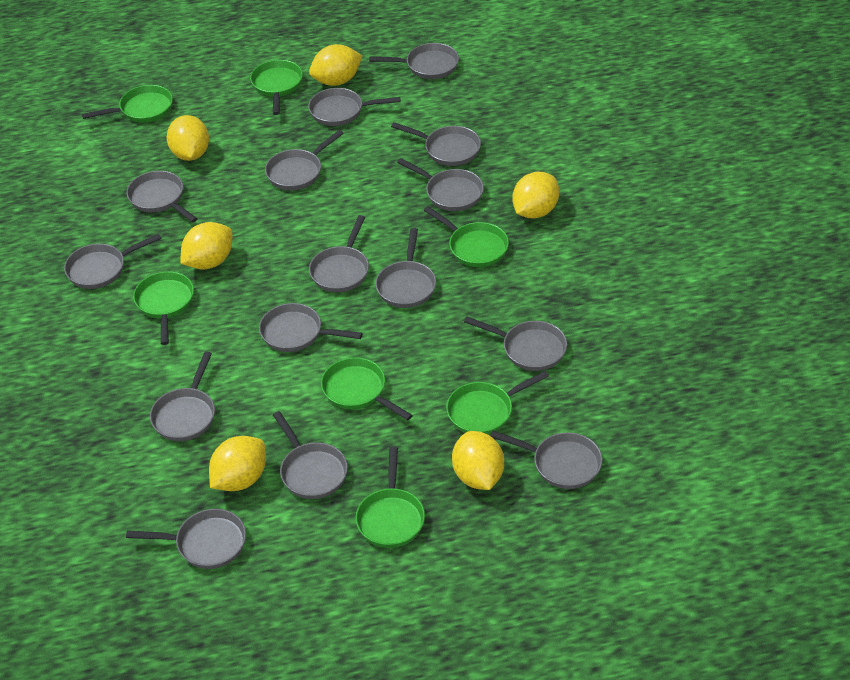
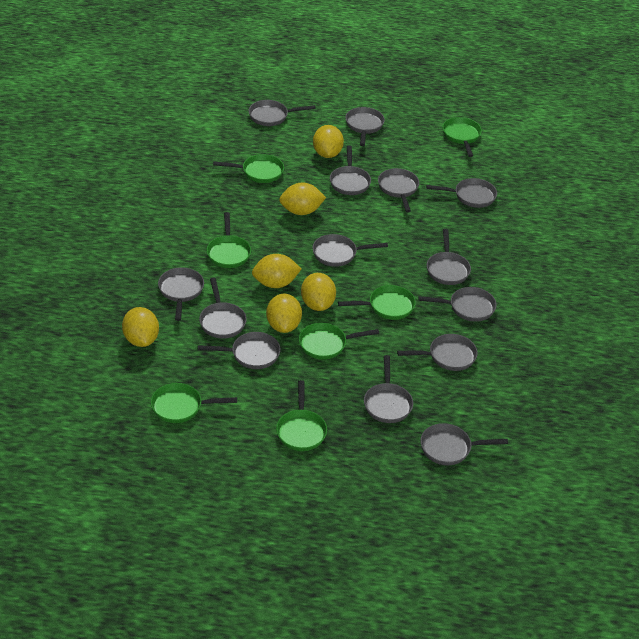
grey pan: 15 -> 14

